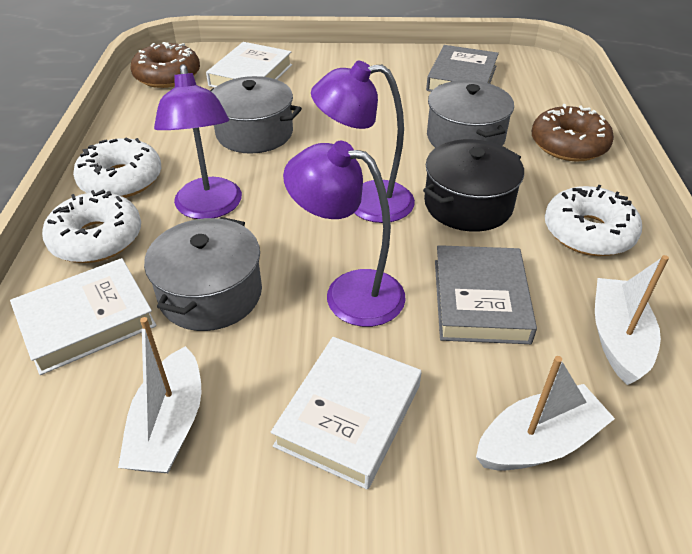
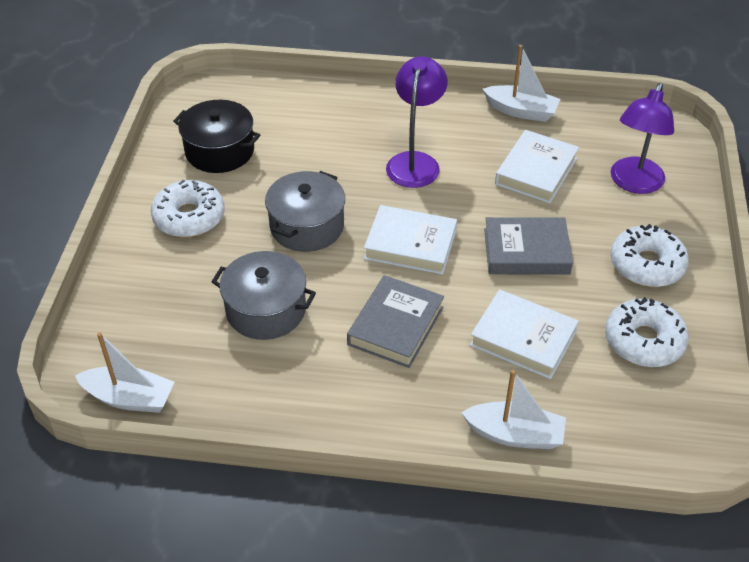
brown donut: 2 -> 0
grey pot: 3 -> 2
purple lamp: 3 -> 2

